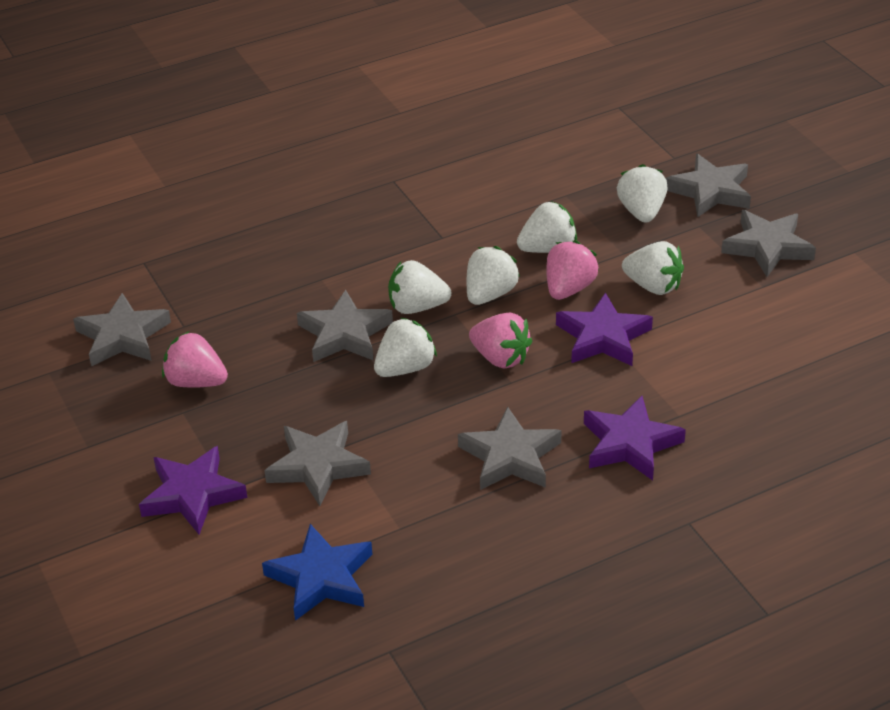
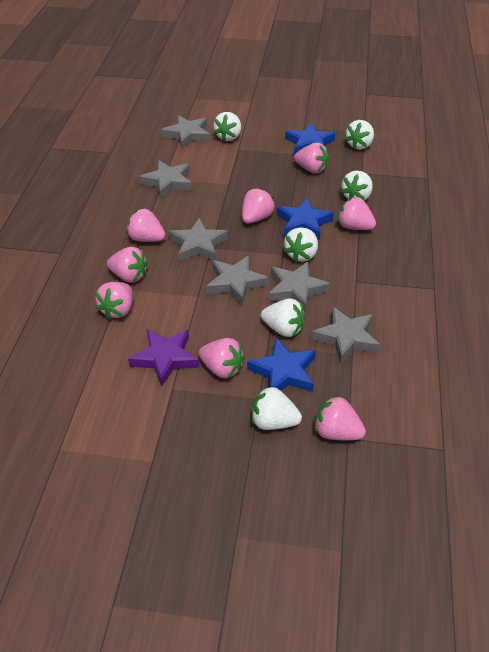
blue star: 1 -> 3
pink strawberry: 3 -> 8
purple star: 3 -> 1

